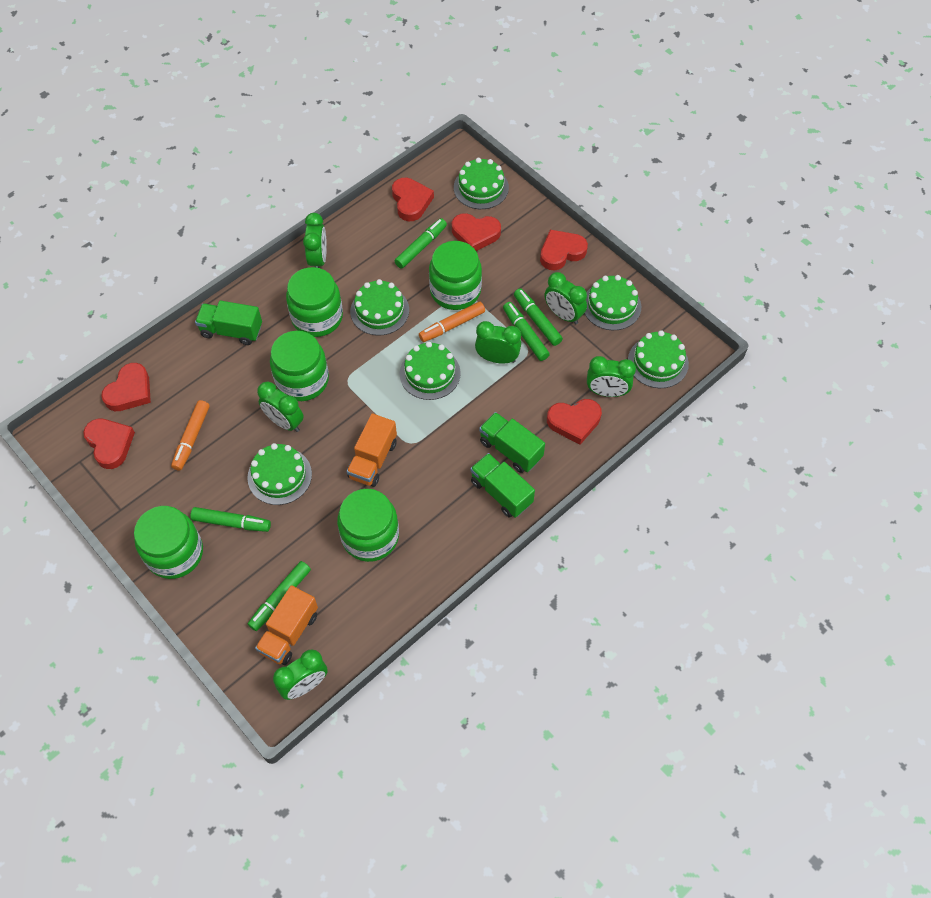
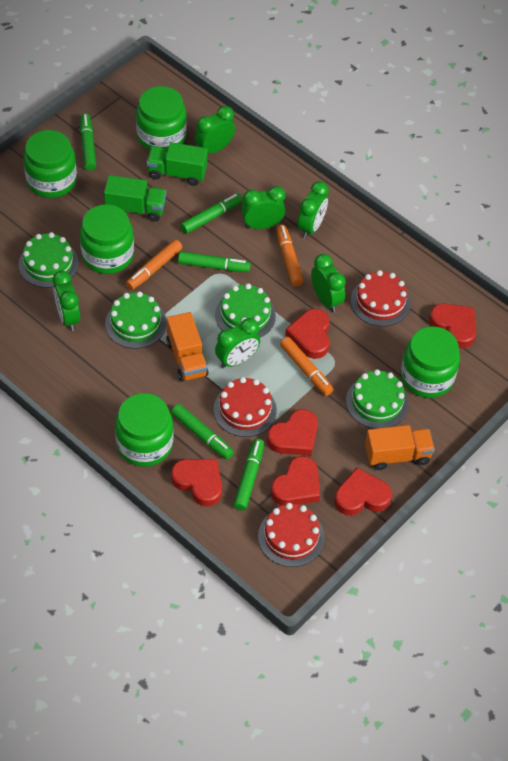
green cake: 6 -> 4
green truck: 3 -> 2
orange marker: 2 -> 3
red cake: 0 -> 3

